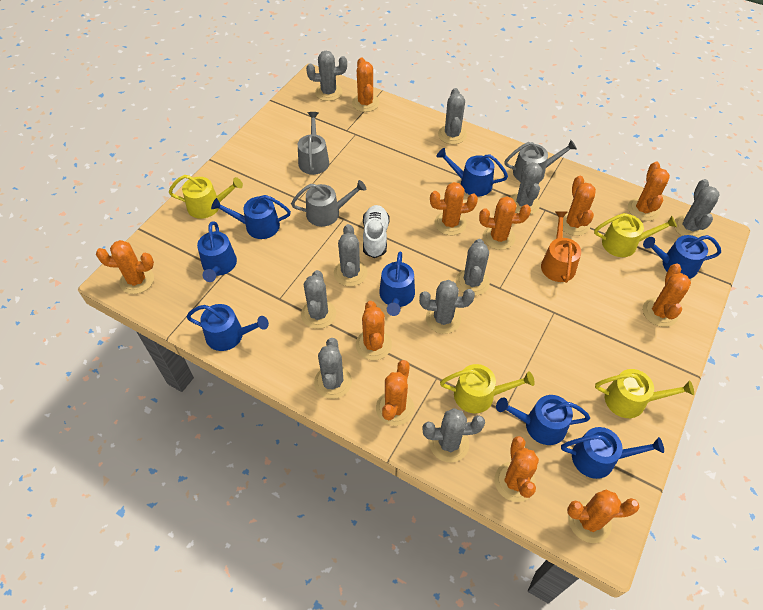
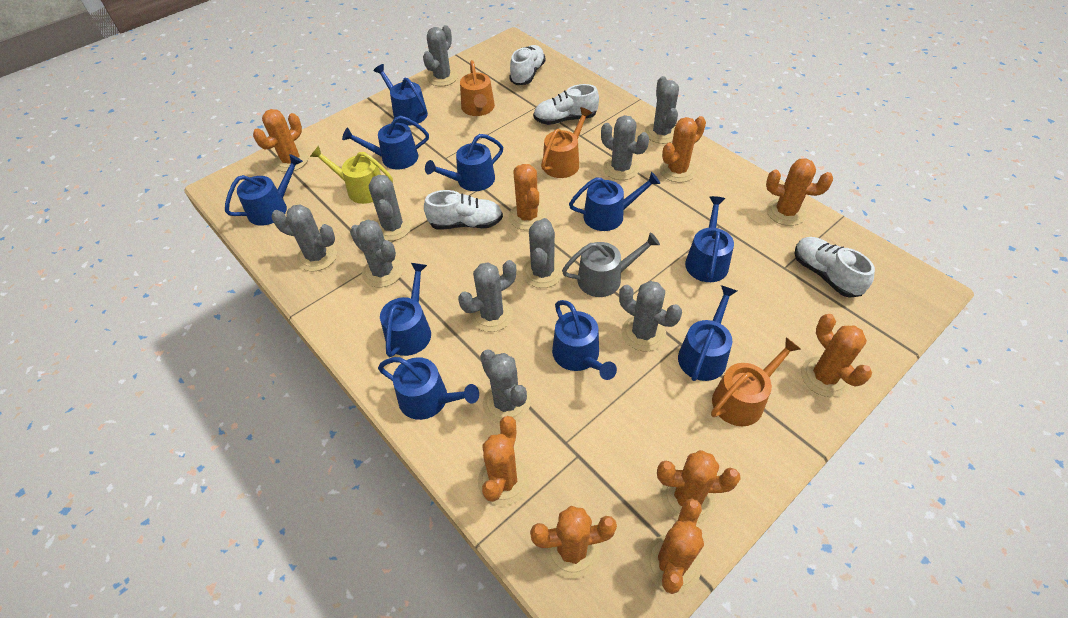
blue watering can: 8 -> 10
grey watering can: 3 -> 1
orange cactus: 11 -> 9
orange watering can: 1 -> 3
white shoe: 1 -> 4
yellow watering can: 4 -> 1

